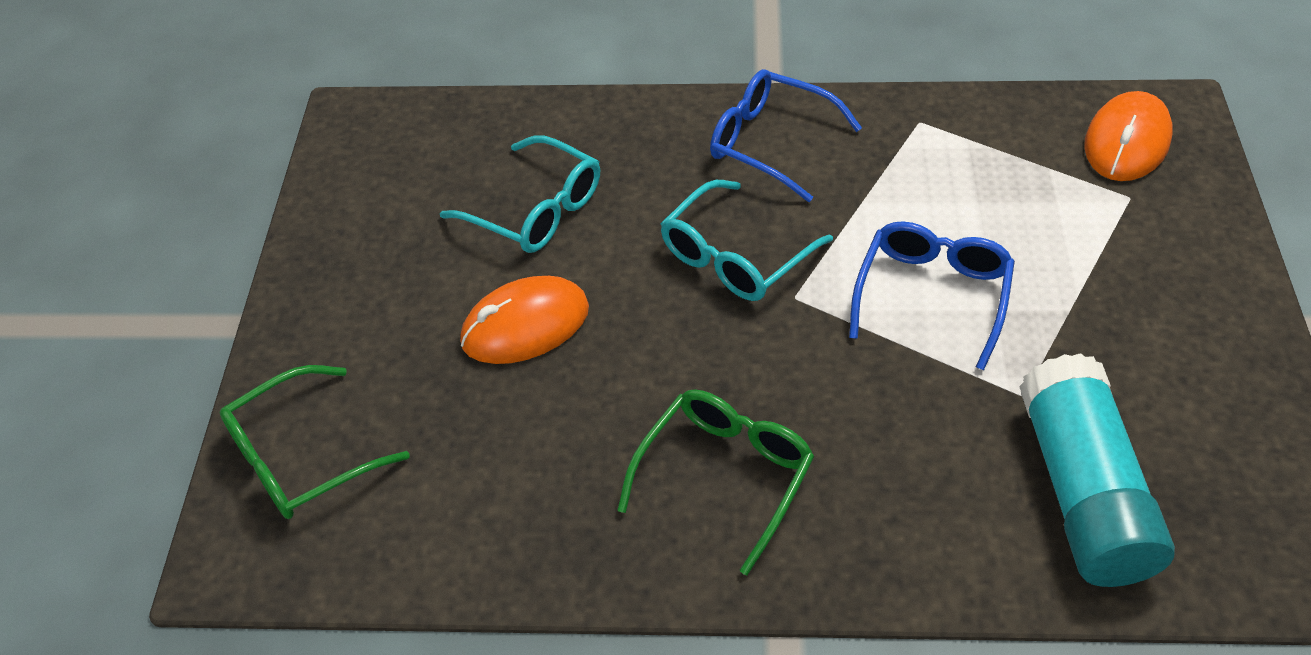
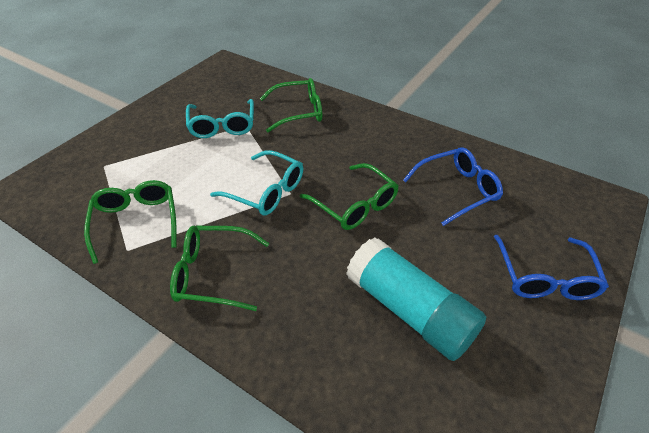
green glasses: 2 -> 4
orange mouse: 2 -> 0

